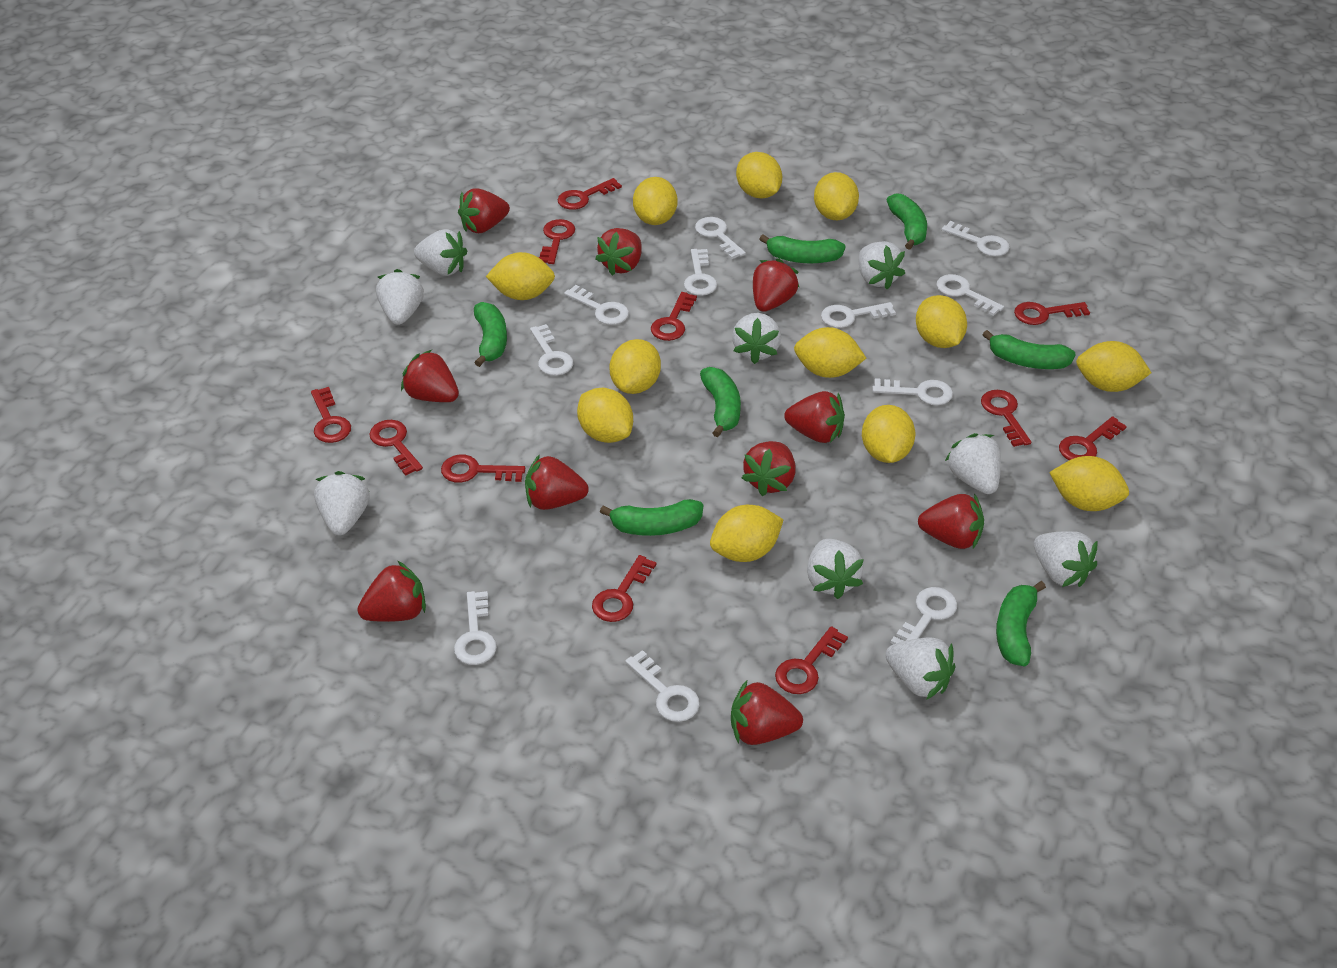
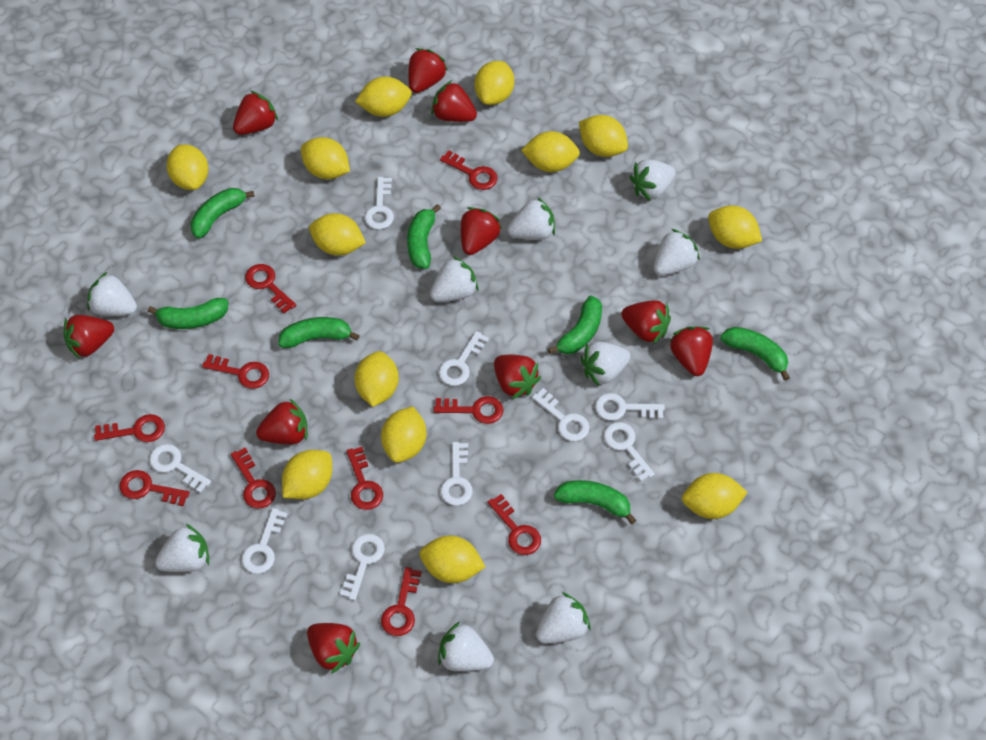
red key: 11 -> 10
white key: 11 -> 9
yellow lemon: 12 -> 13

